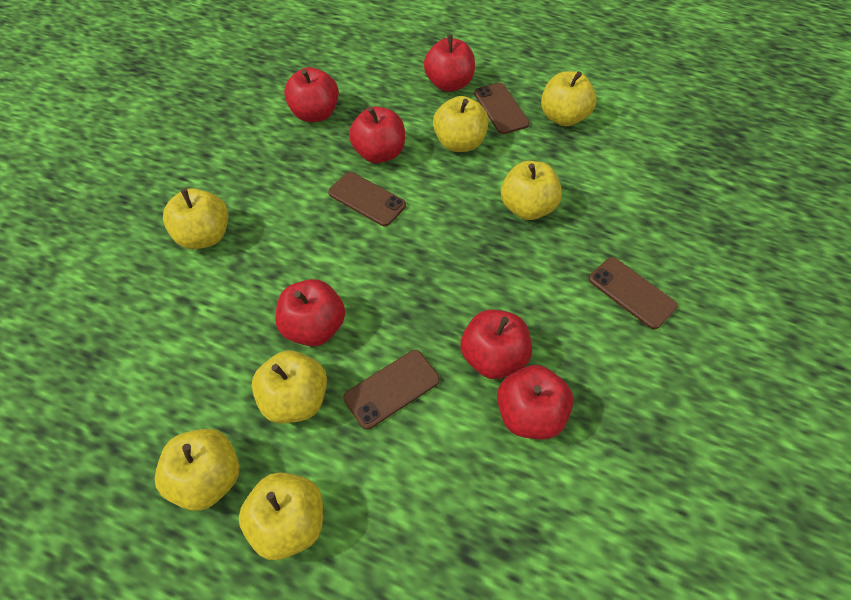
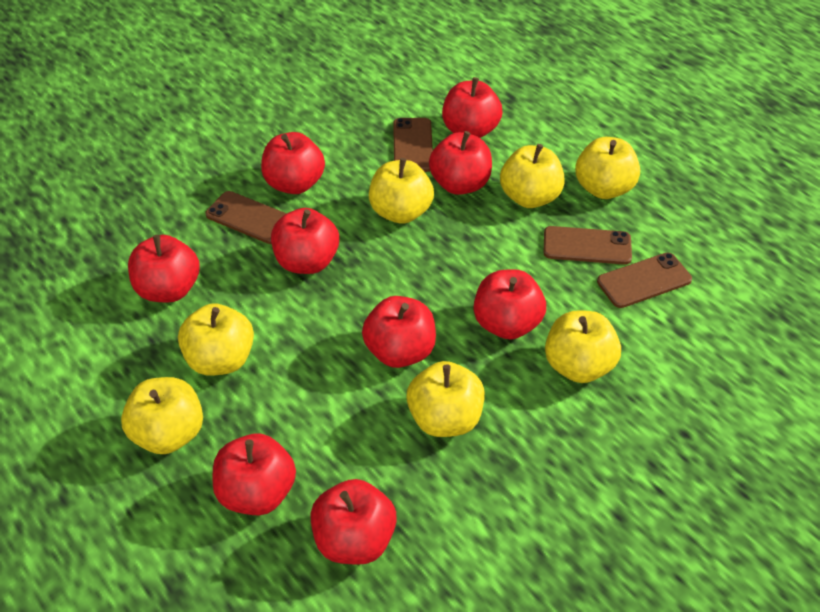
red apple: 6 -> 9

